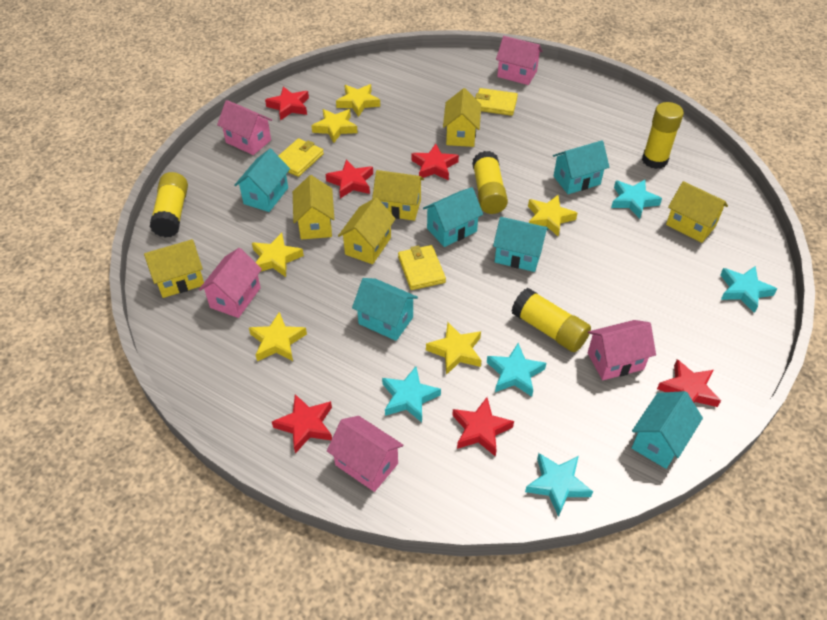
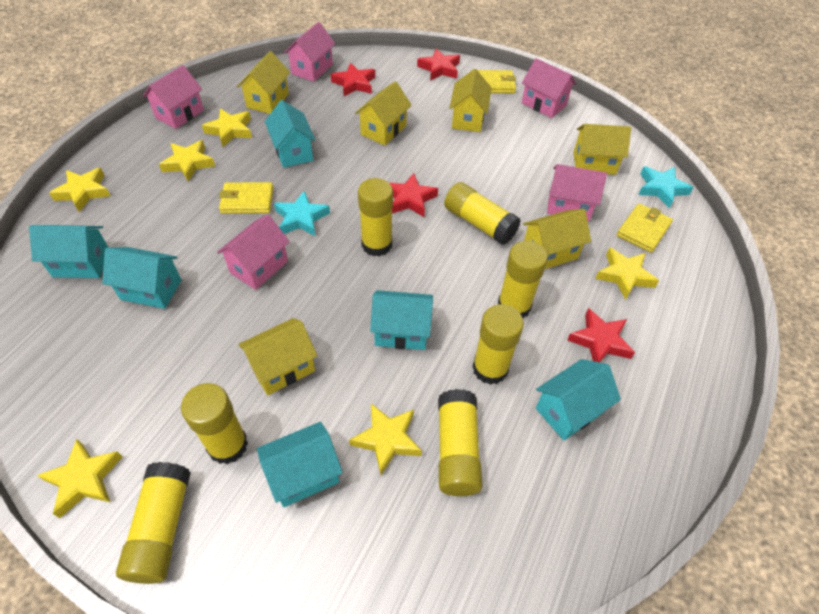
red star: 6 -> 4
turquoise star: 5 -> 2
yellow glue stick: 4 -> 7

